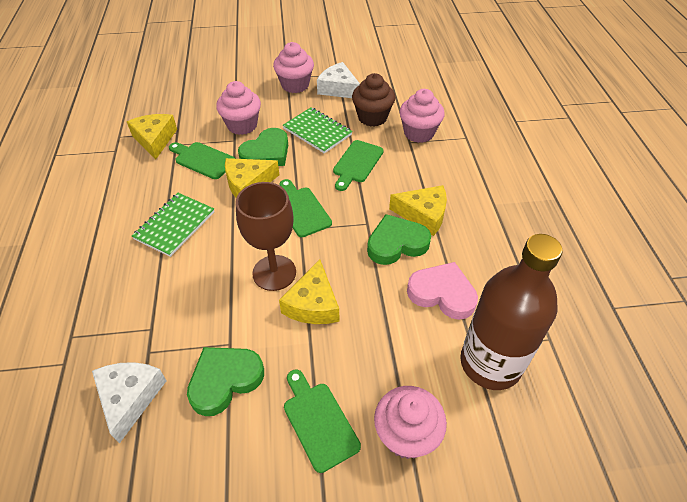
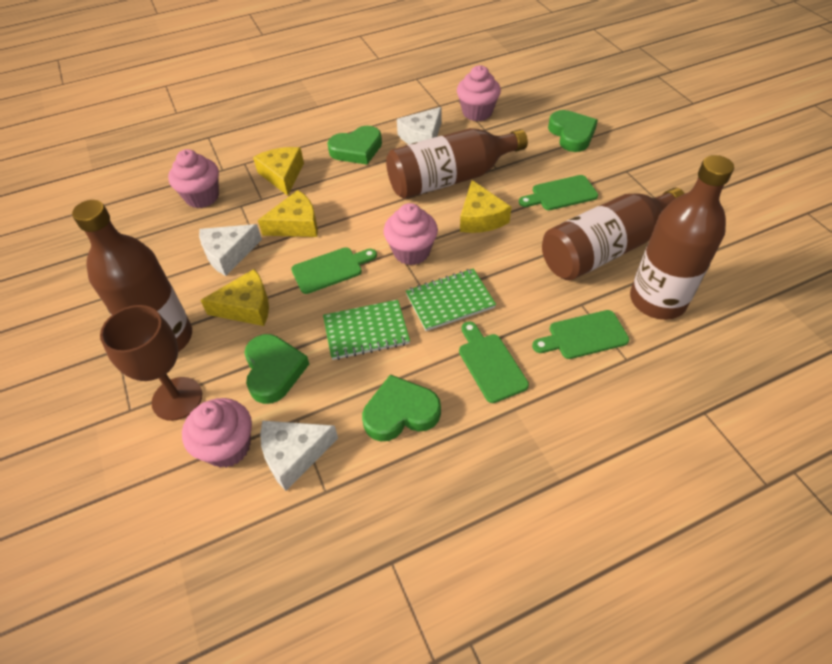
brown bottle: 1 -> 4
brown cupcake: 1 -> 0
green heart: 3 -> 4
pink heart: 1 -> 0
white cheese: 2 -> 3

